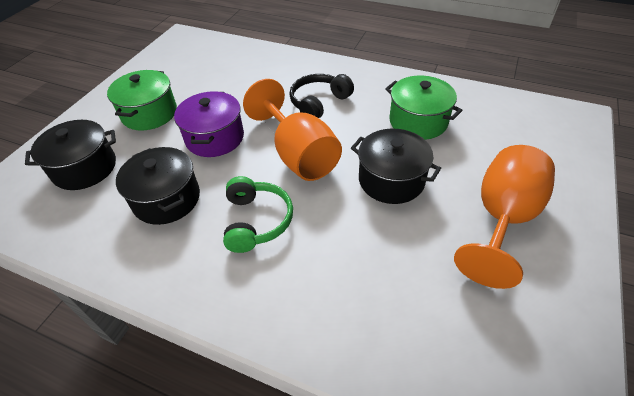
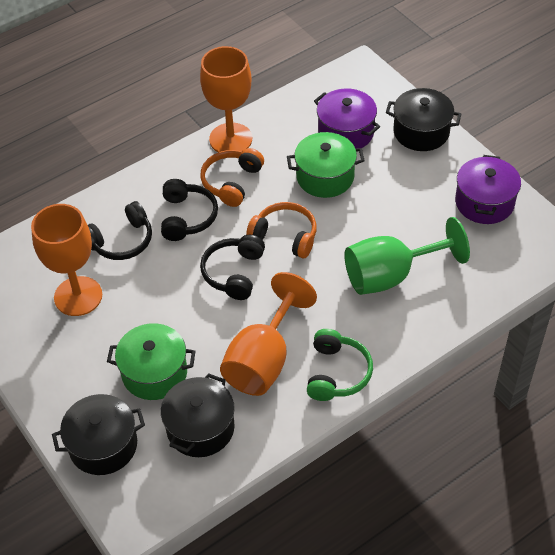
black headphones: 1 -> 3
green goblet: 0 -> 1
orange goblet: 2 -> 3
orange headphones: 0 -> 2
purple pot: 1 -> 2

